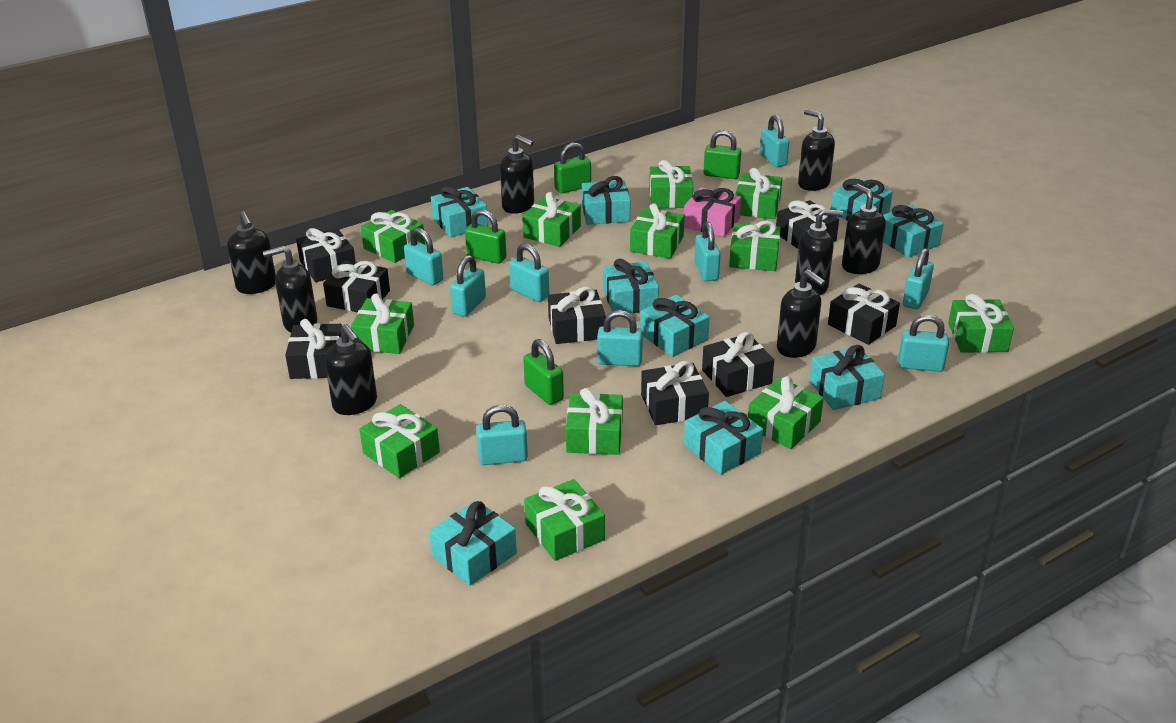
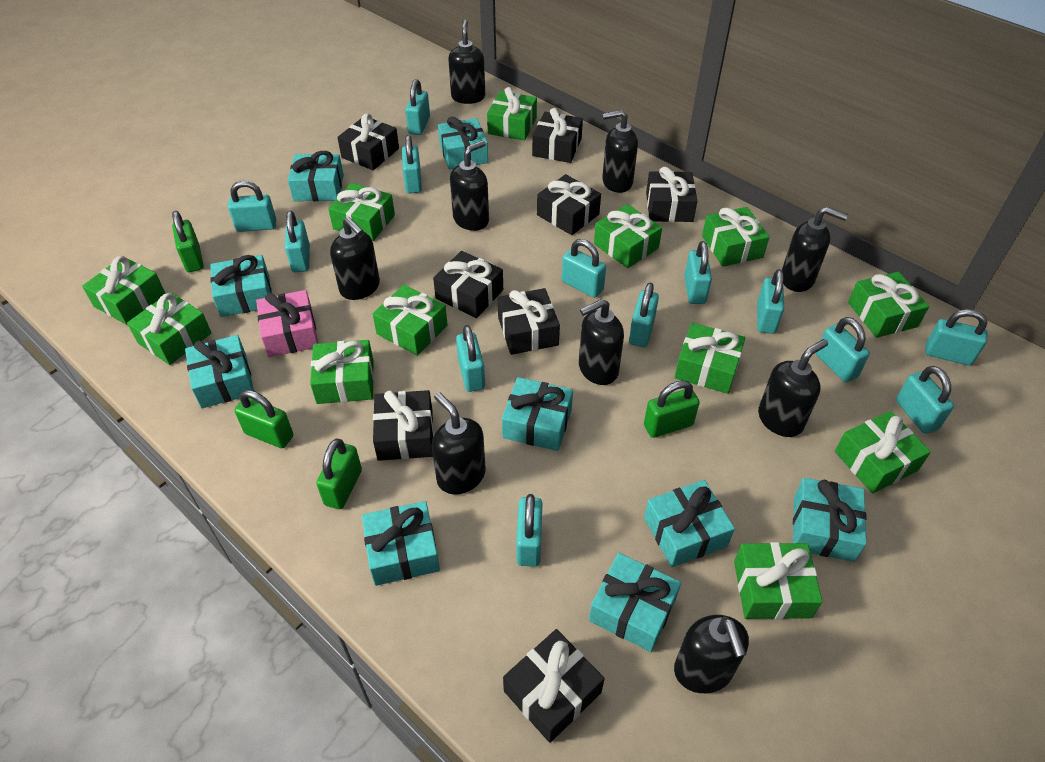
black soap dispenser: 8 -> 9
turquoise padlock: 9 -> 13

